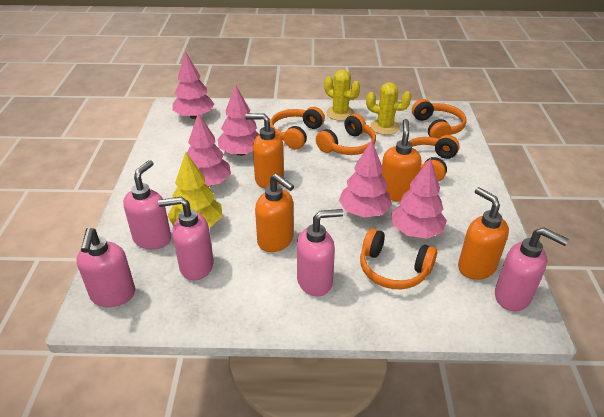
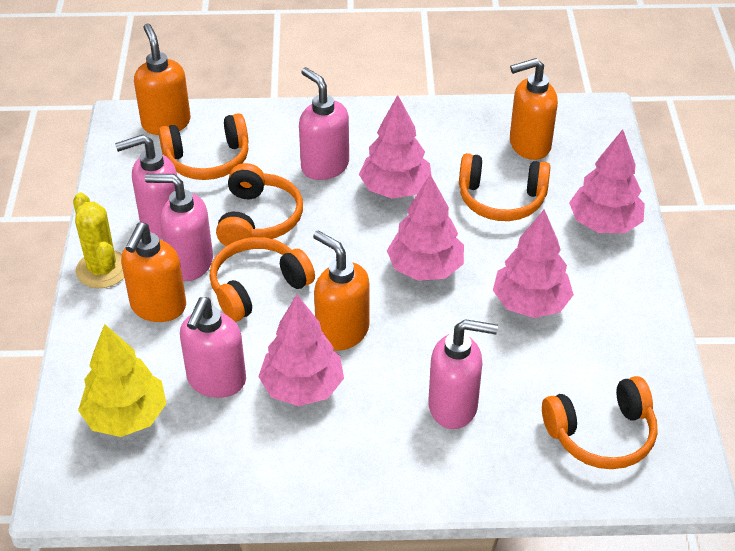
yellow cactus: 2 -> 1

